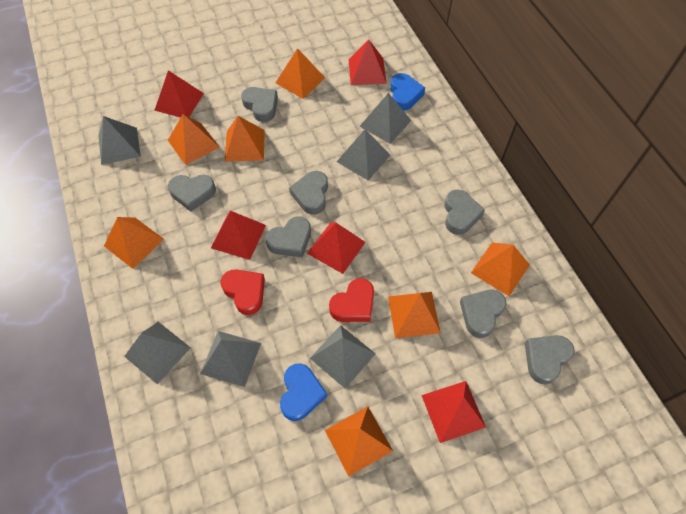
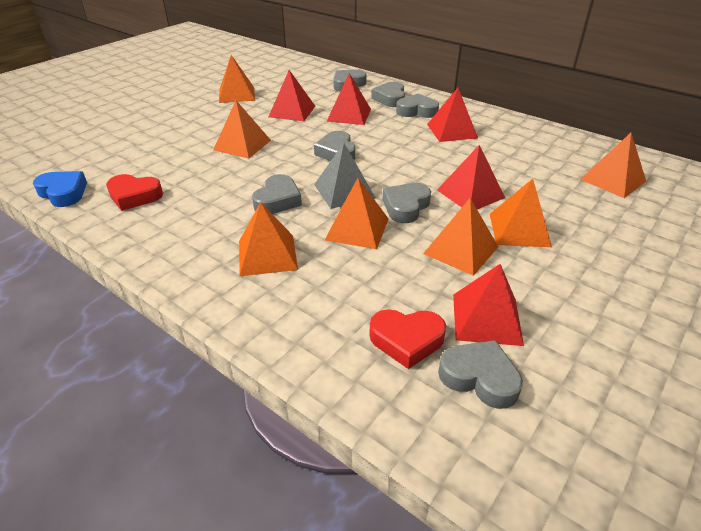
blue heart: 2 -> 1
grey pyramid: 6 -> 1

